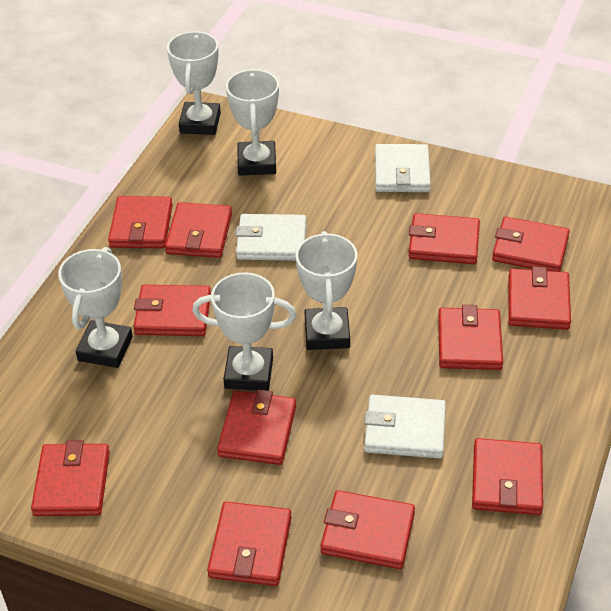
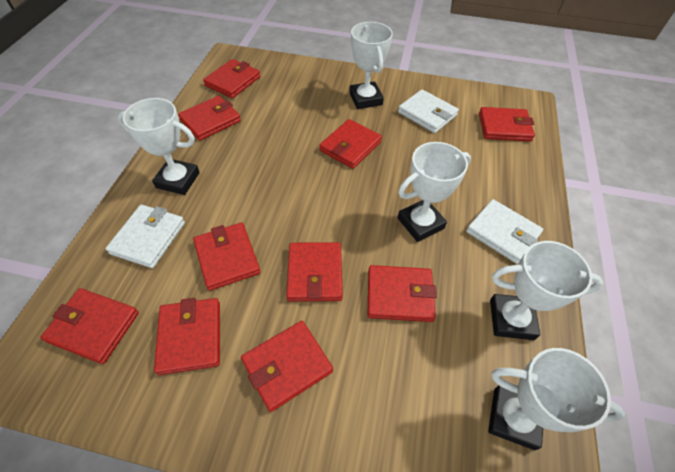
red wallet: 12 -> 10

